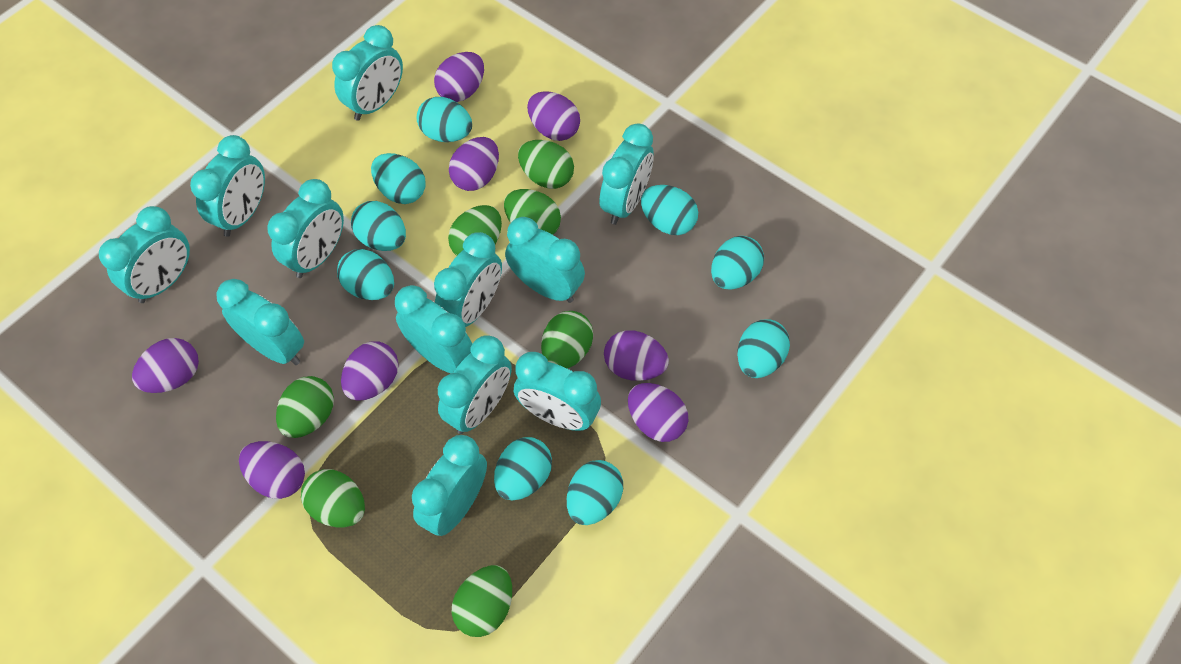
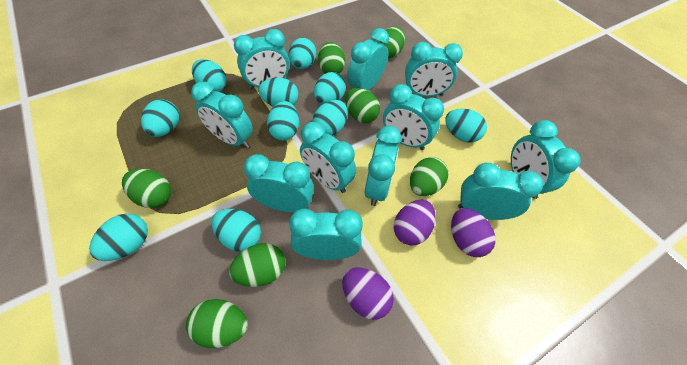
purple egg: 8 -> 3
turquoise clock: 12 -> 11
turquoise egg: 9 -> 10

